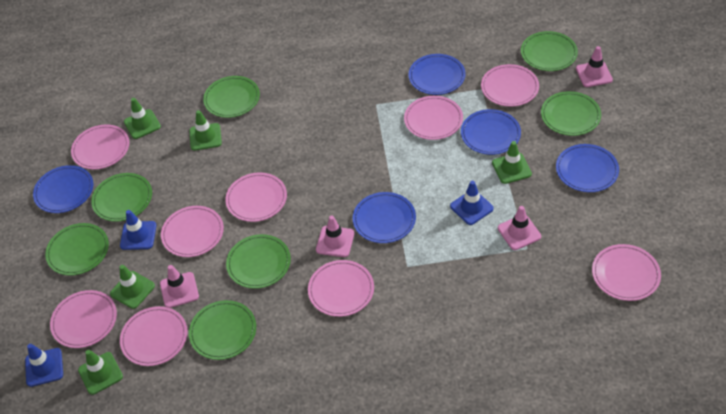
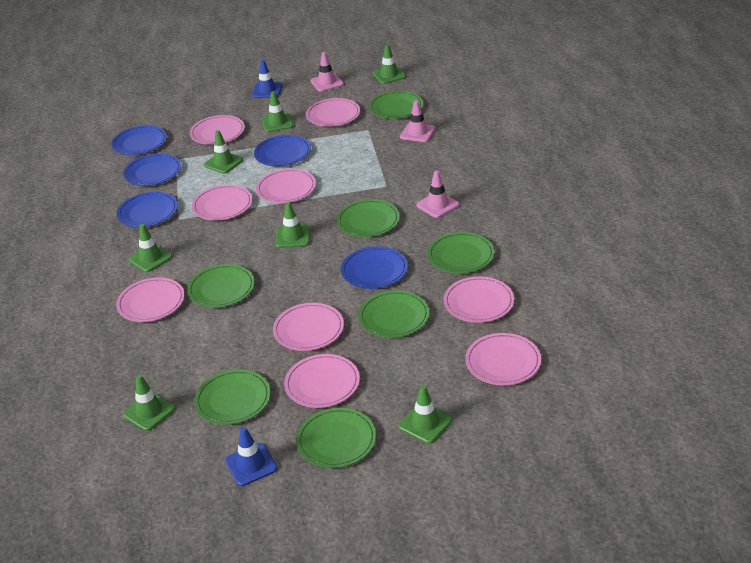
blue traffic cone: 3 -> 2
green traffic cone: 5 -> 7
pink traffic cone: 4 -> 3

